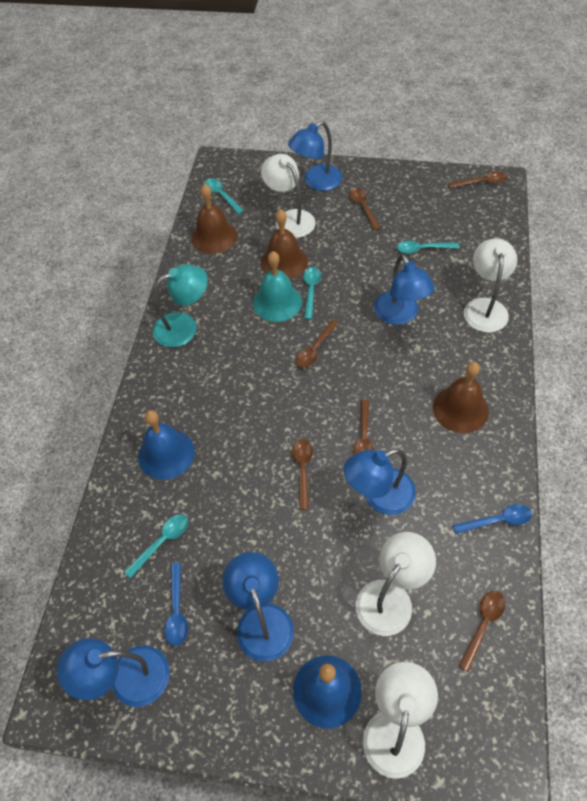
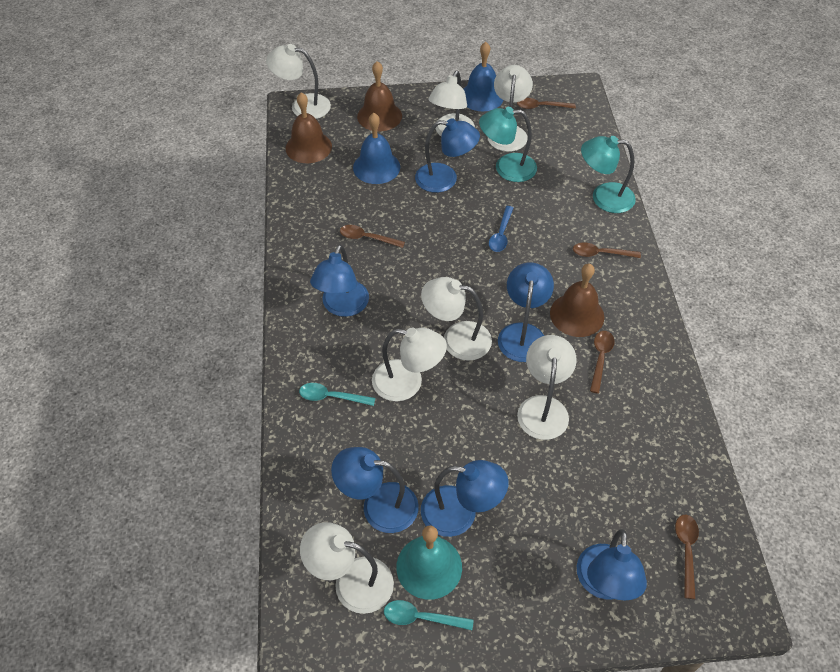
blue lamp: 5 -> 6
blue spoon: 2 -> 1
brown spoon: 6 -> 5
turquoise lamp: 1 -> 2
turquoise spoon: 4 -> 2
white lamp: 4 -> 7

